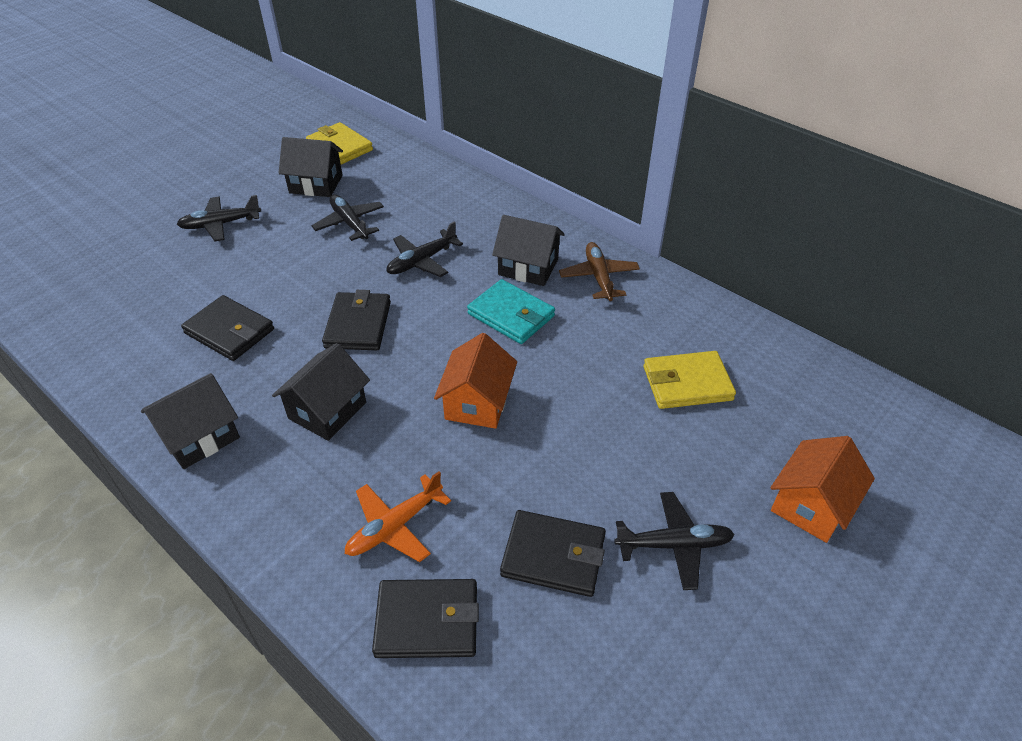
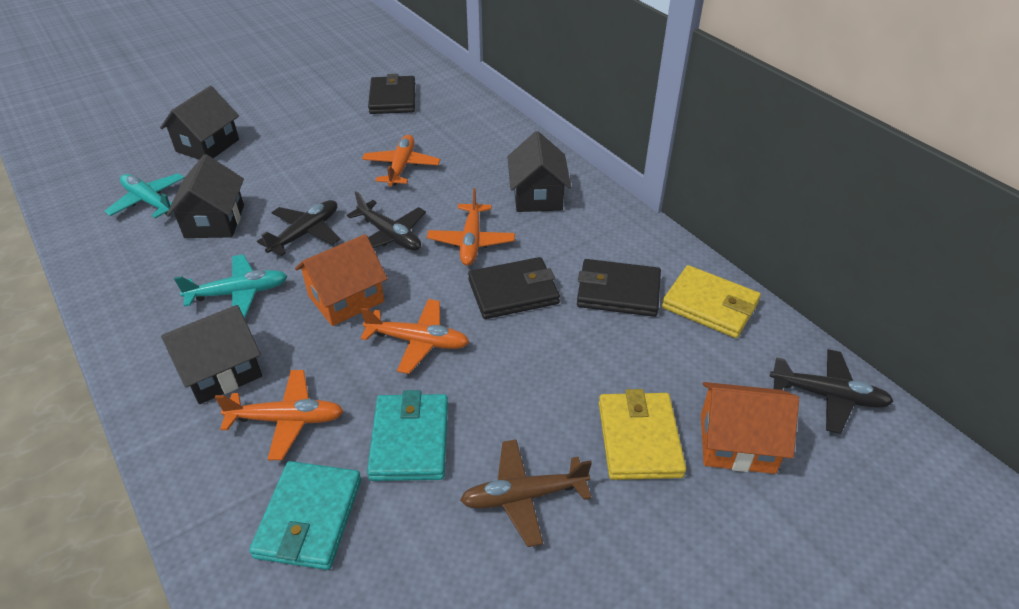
black plane: 4 -> 3
black wallet: 4 -> 3
orange plane: 1 -> 4
turquoise plane: 0 -> 2
turquoise wallet: 1 -> 2

